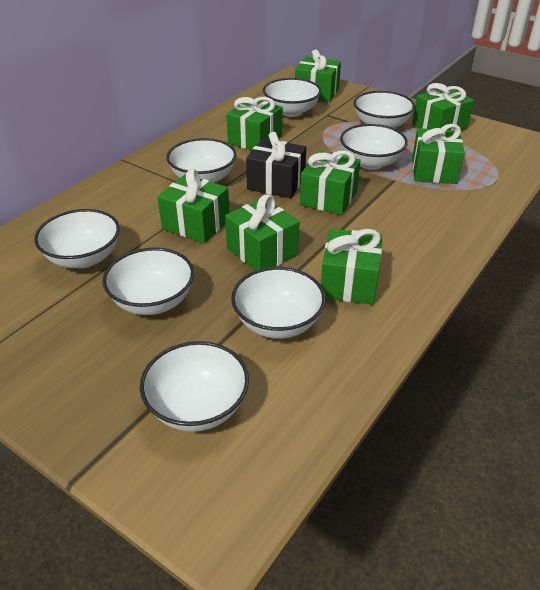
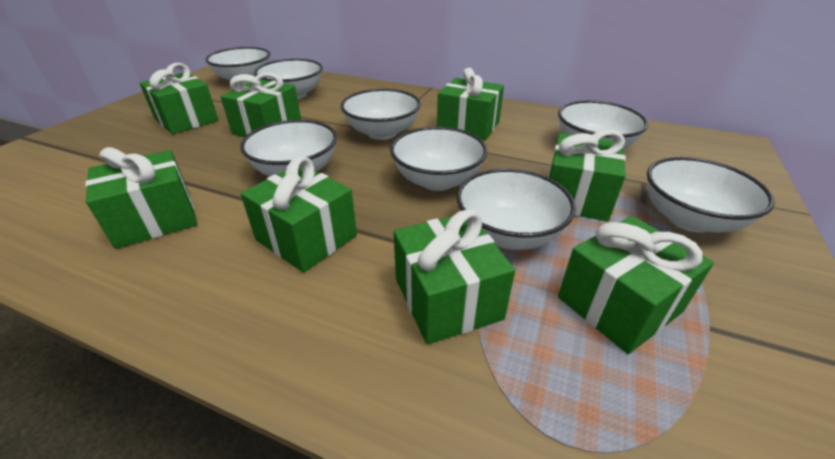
black gift: 1 -> 0

